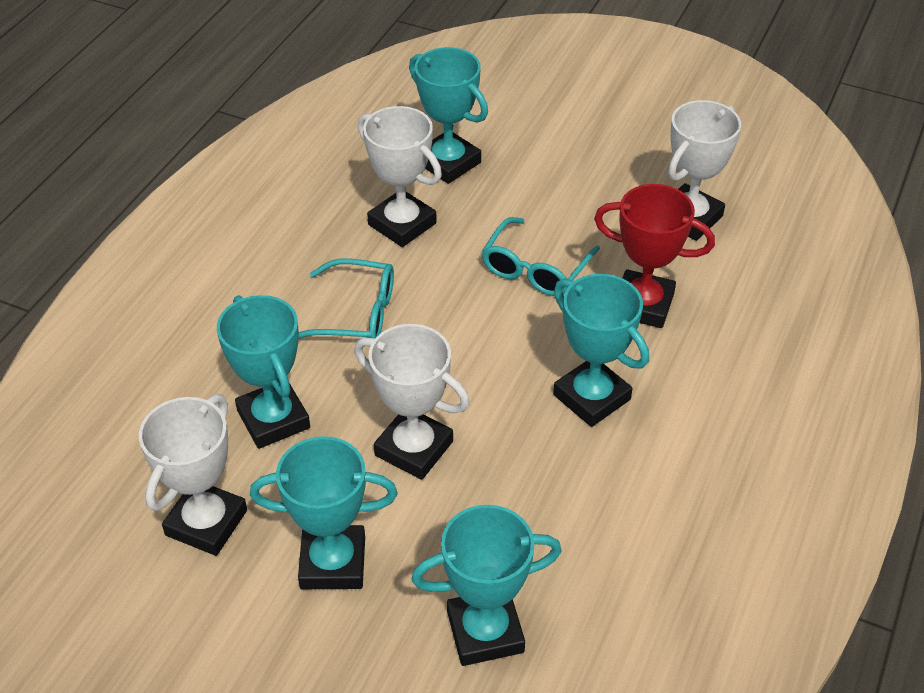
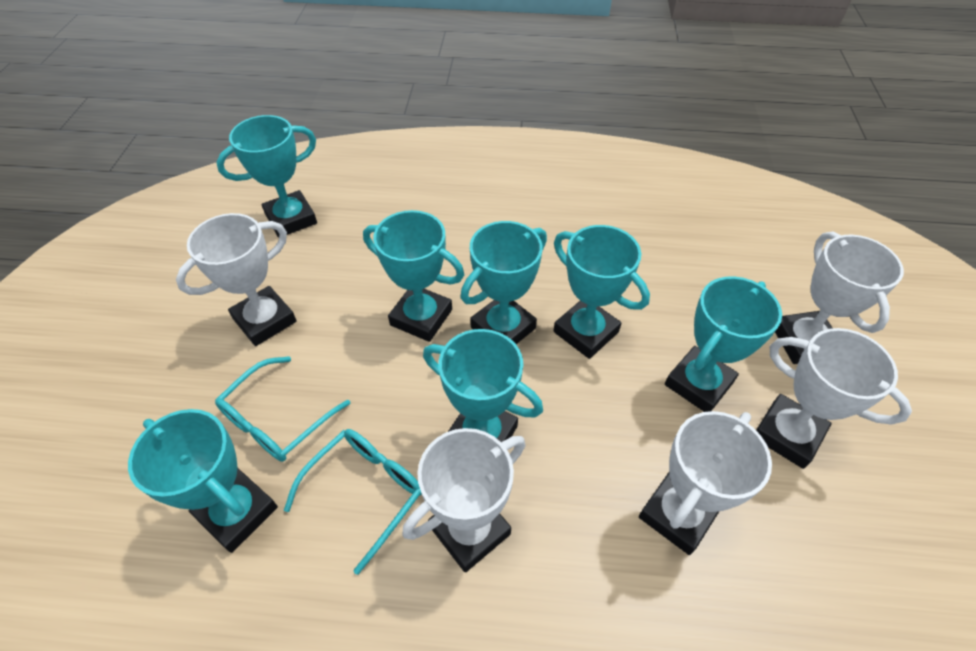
red trophy: 1 -> 0
turquoise trophy: 5 -> 7
white trophy: 4 -> 5

